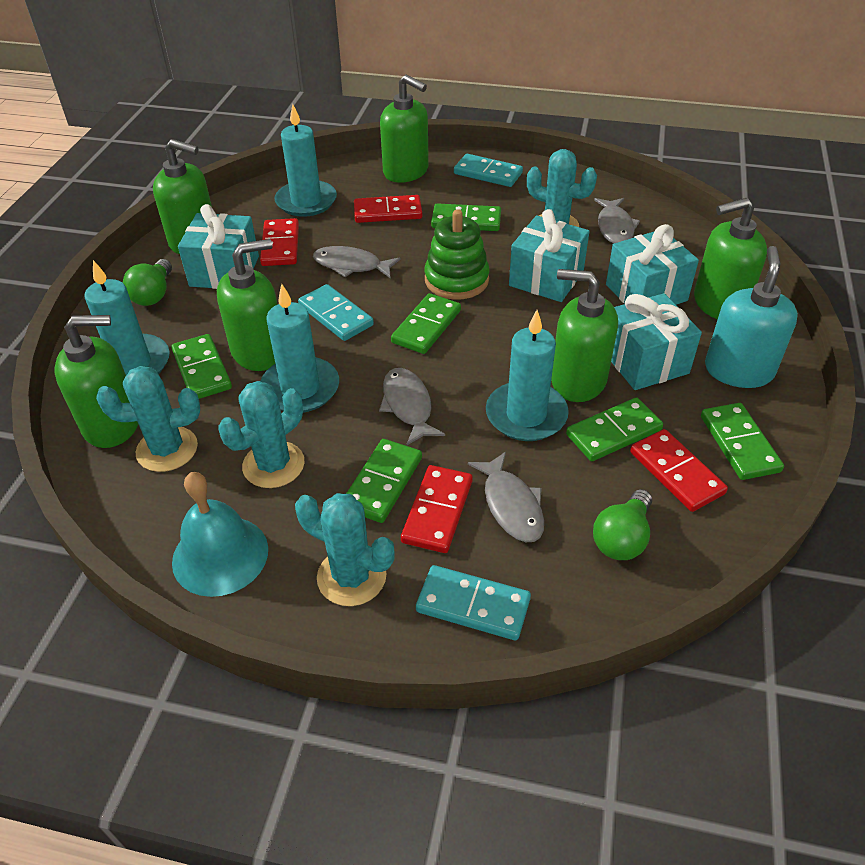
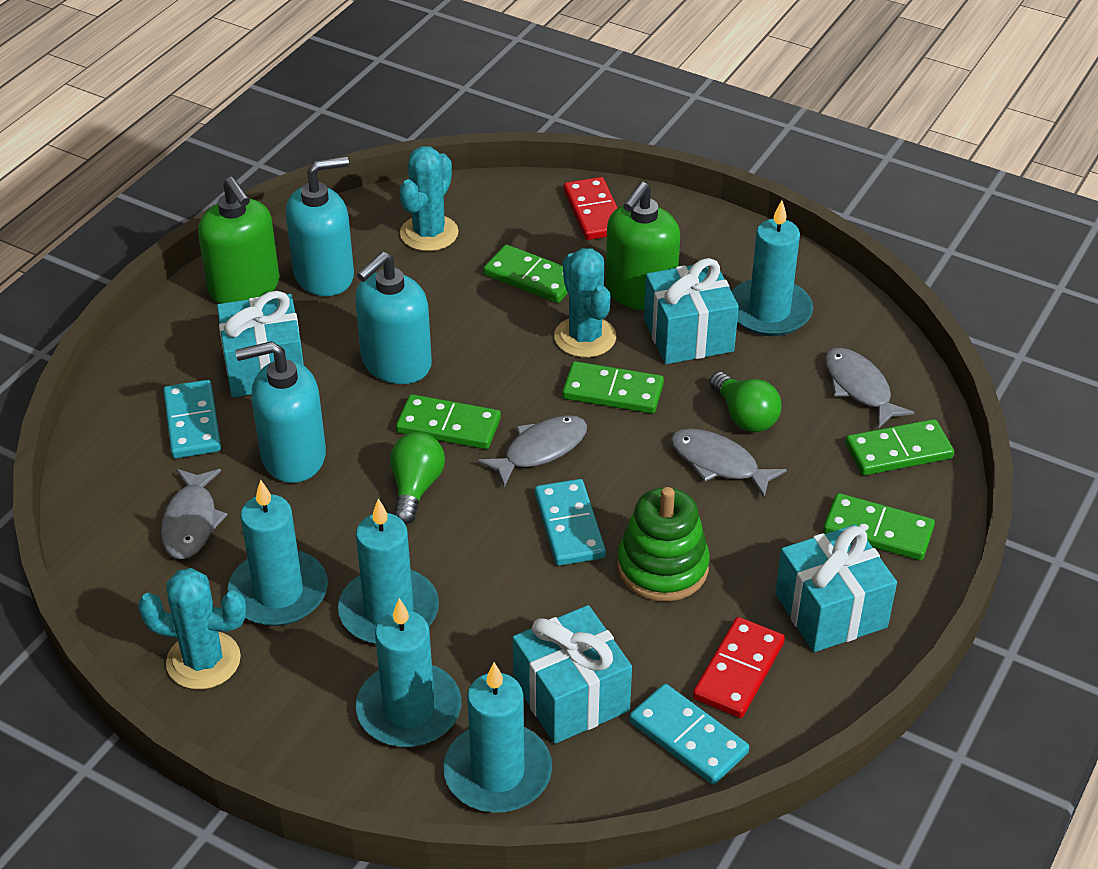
green domino: 6 -> 5
green soap dispenser: 6 -> 2
red domino: 4 -> 2
turquoise bell: 1 -> 0
turquoise cactus: 4 -> 3
turquoise candle: 4 -> 5
turquoise soap dispenser: 1 -> 3

